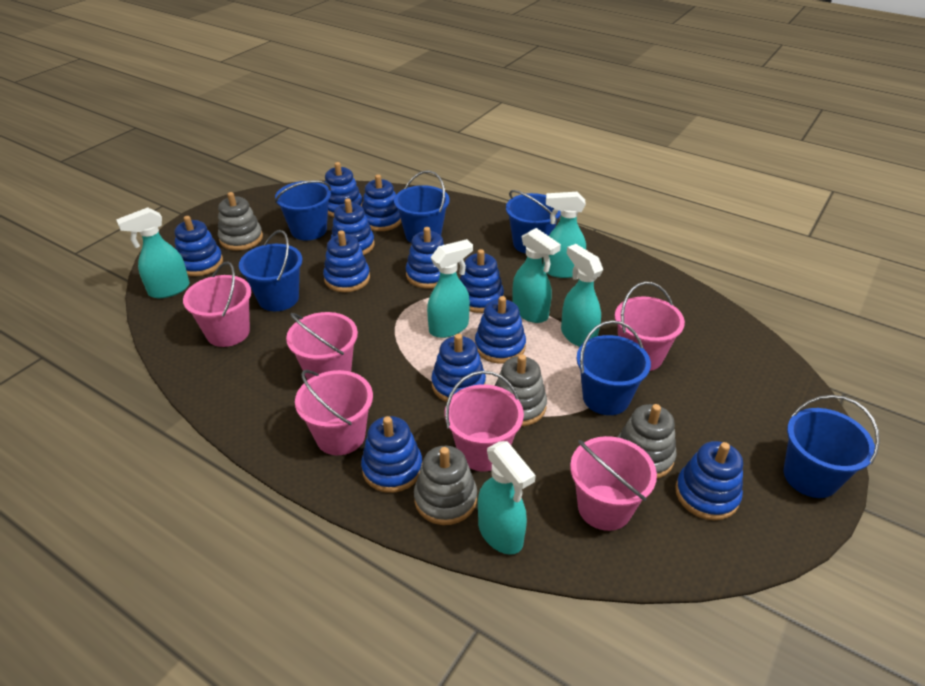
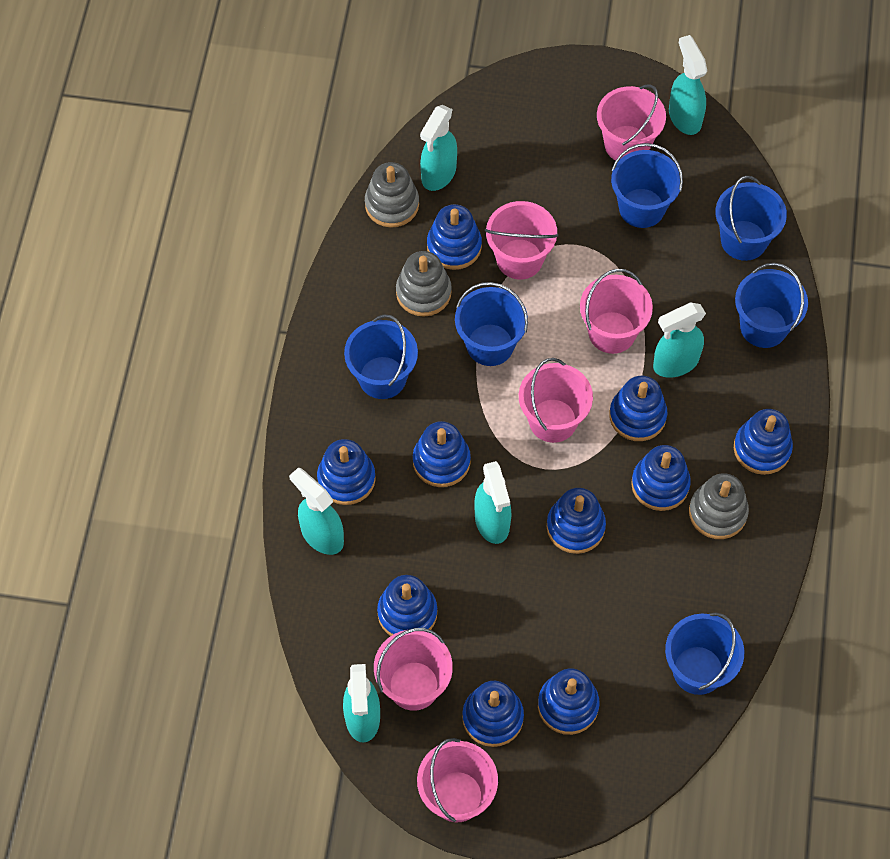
blue stacking toy: 11 -> 10
grey stacking toy: 4 -> 3

